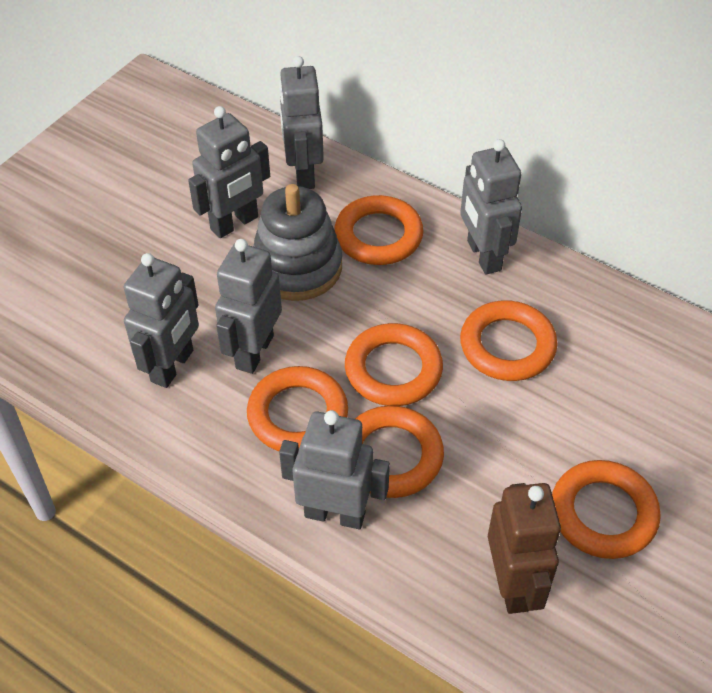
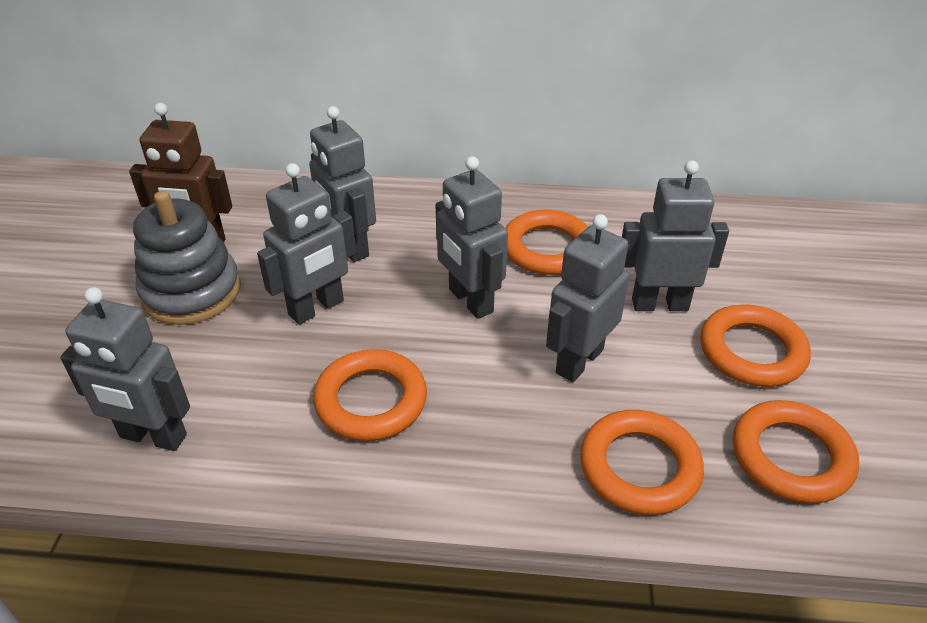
orange ring: 6 -> 5

